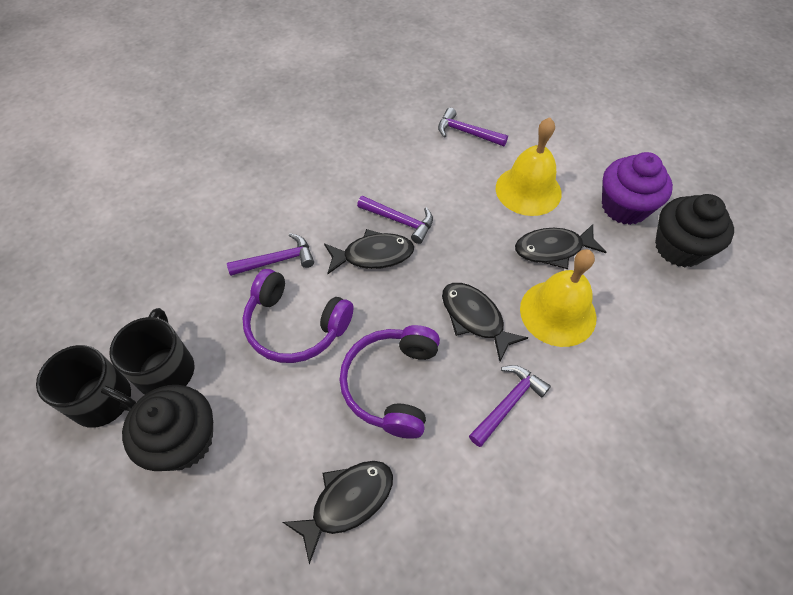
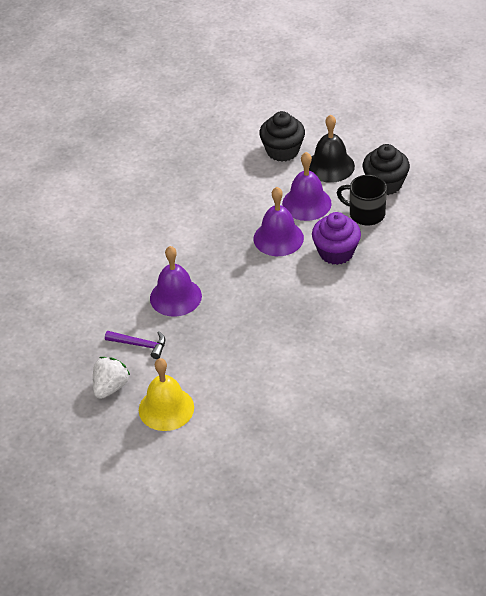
black bell: 0 -> 1
black fish: 4 -> 0
black mug: 2 -> 1
purple bell: 0 -> 3
purple hammer: 4 -> 1
purple headphones: 2 -> 0
white strawberry: 0 -> 1
yellow bell: 2 -> 1

